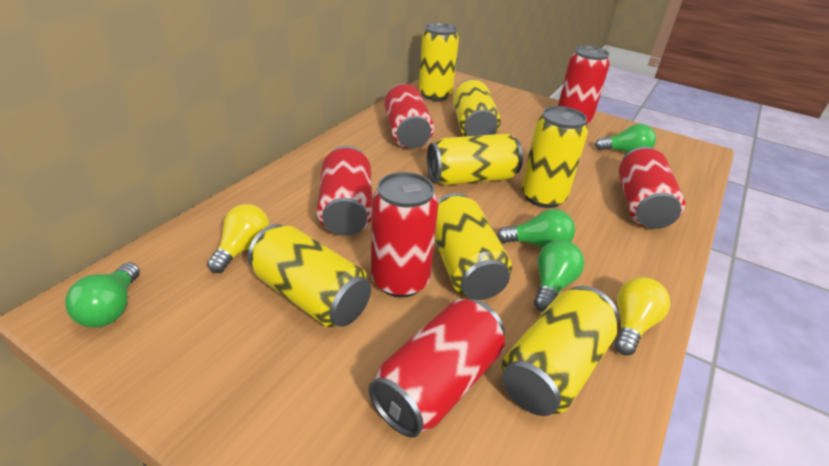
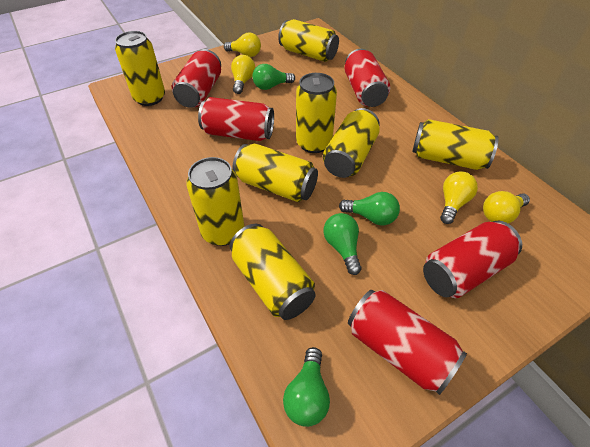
red can: 6 -> 5
yellow can: 7 -> 8
yellow light bulb: 2 -> 4

